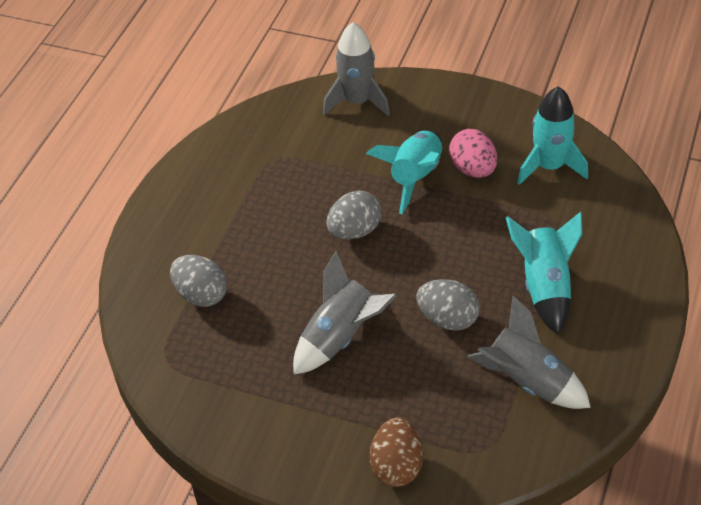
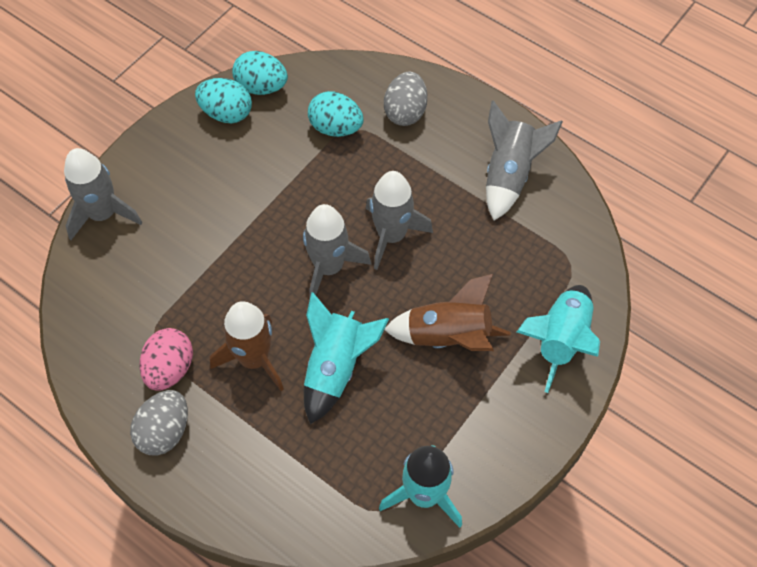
brown egg: 1 -> 0
brown rocket: 0 -> 2
grey egg: 3 -> 2
grey rocket: 3 -> 4
turquoise egg: 0 -> 3

